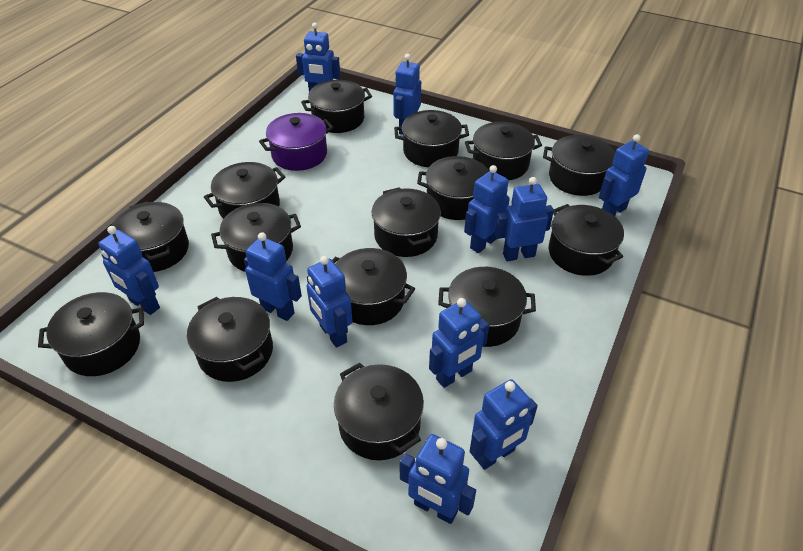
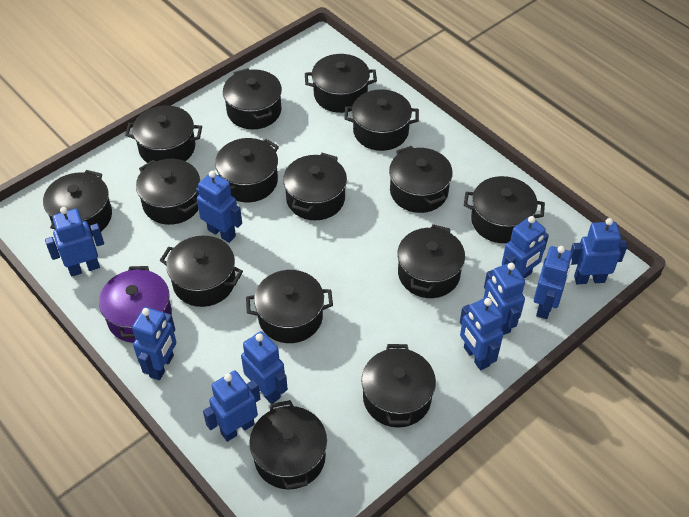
blue robot: 11 -> 10

